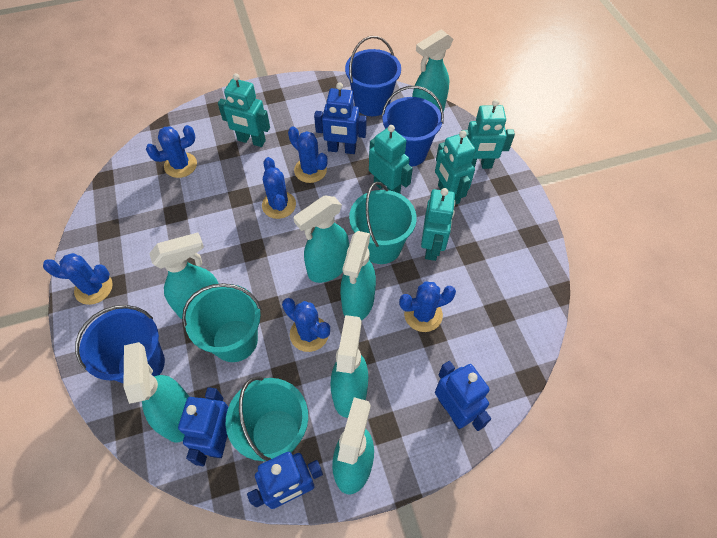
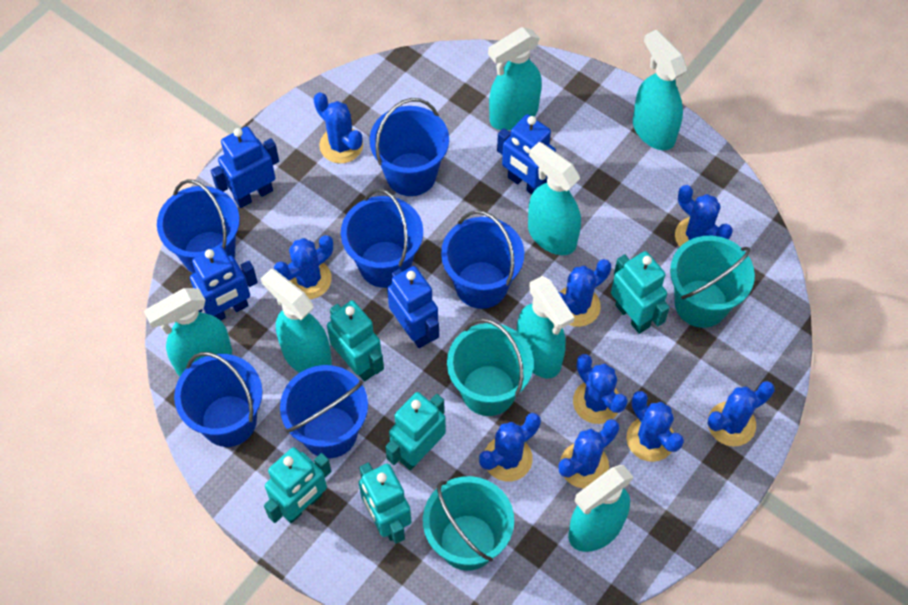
blue bucket: 3 -> 6
blue cactus: 6 -> 9

